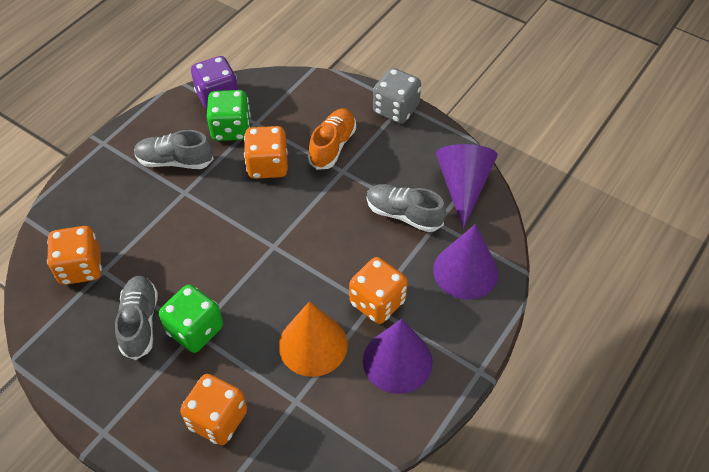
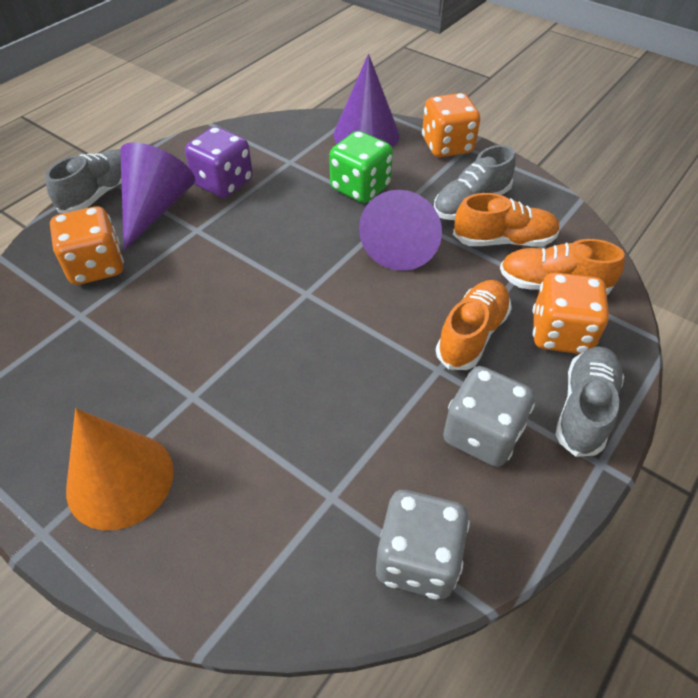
green dice: 2 -> 1
grey dice: 1 -> 2
orange dice: 4 -> 3
orange shoe: 1 -> 3

